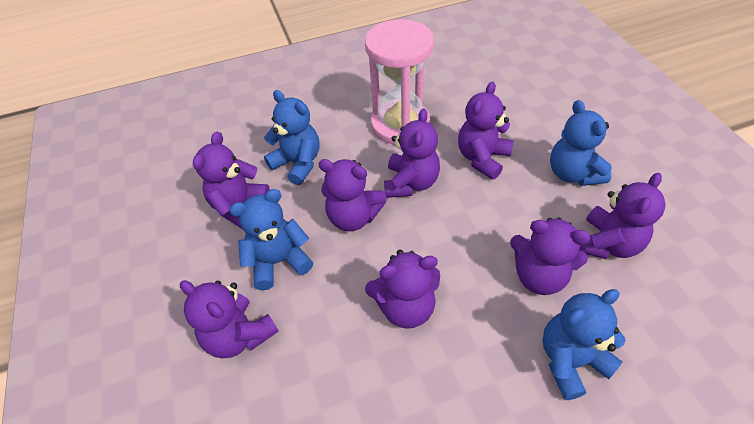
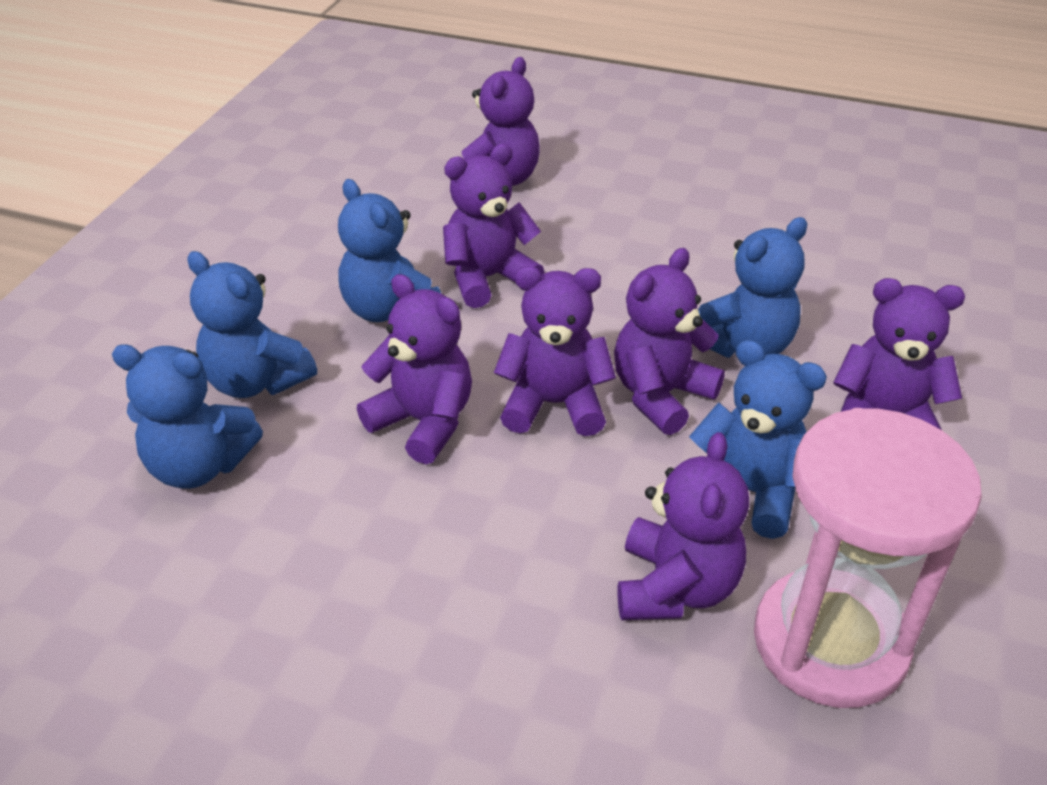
blue teddy bear: 4 -> 5
purple teddy bear: 8 -> 7

